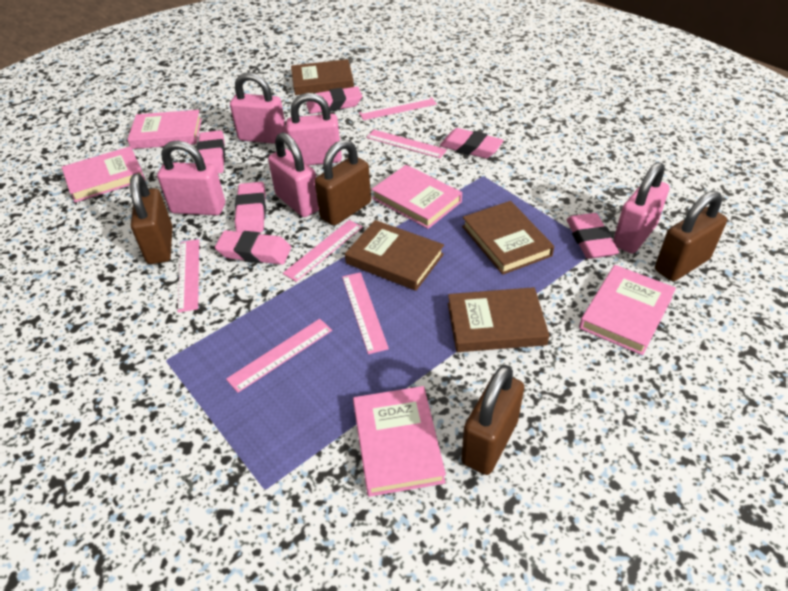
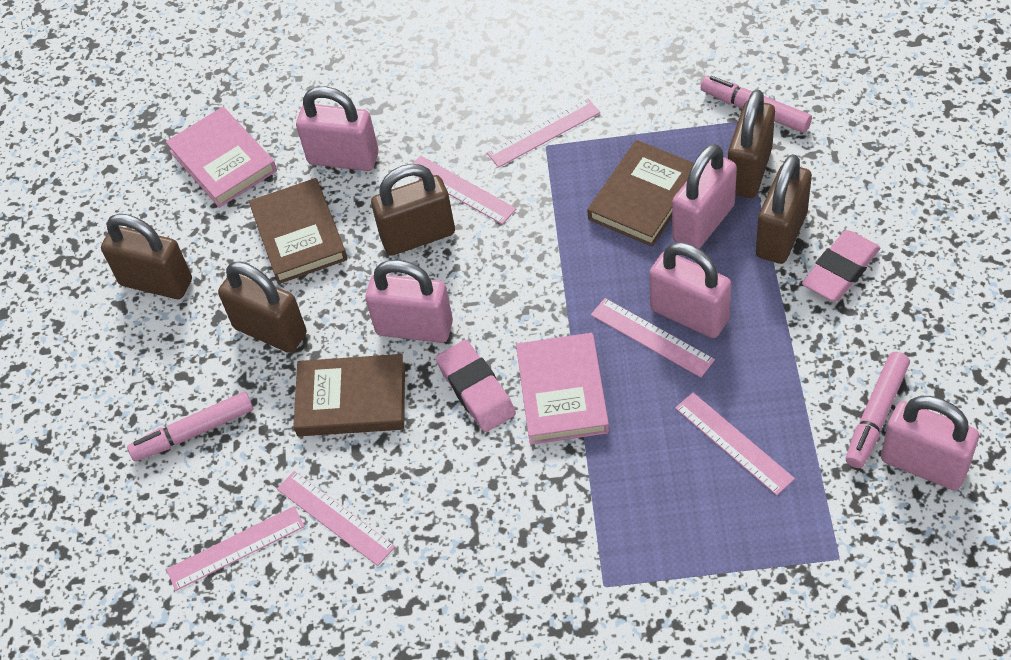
brown book: 4 -> 3
brown padlock: 4 -> 5
pink book: 5 -> 2
pink eraser: 6 -> 2
pink marker: 0 -> 3

